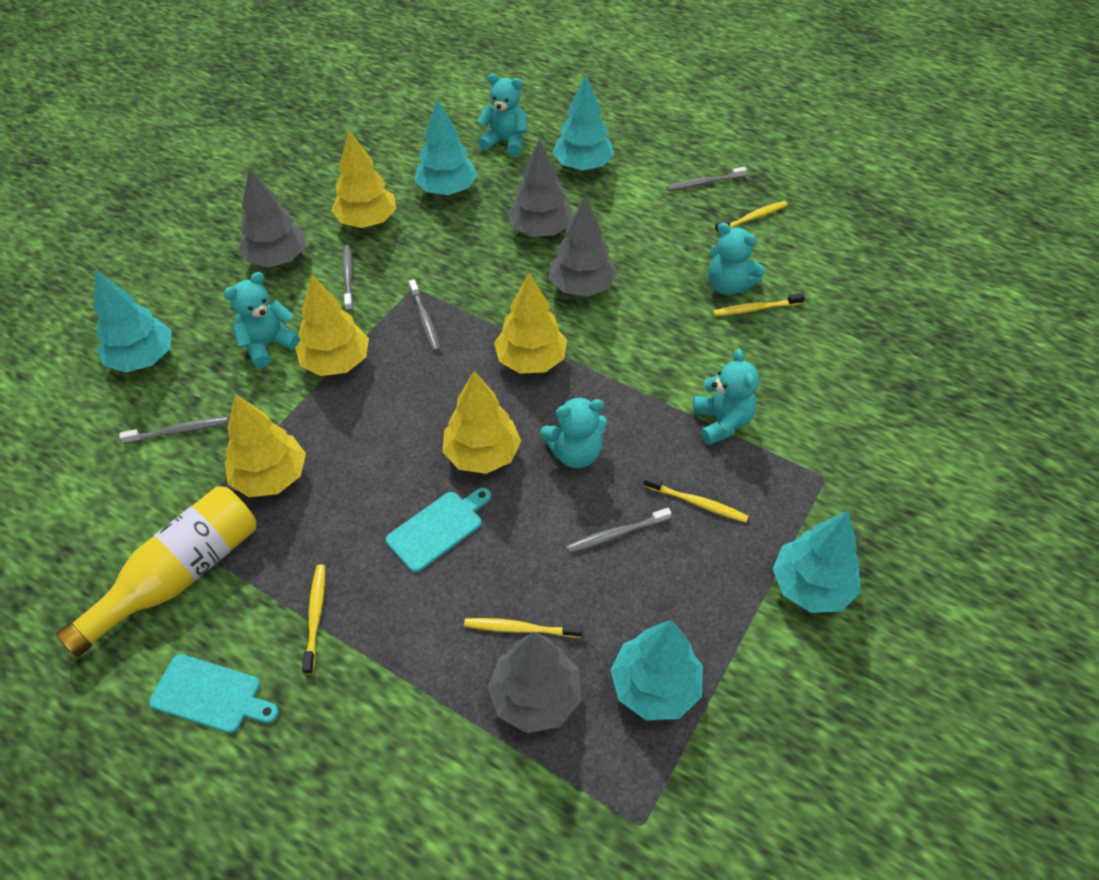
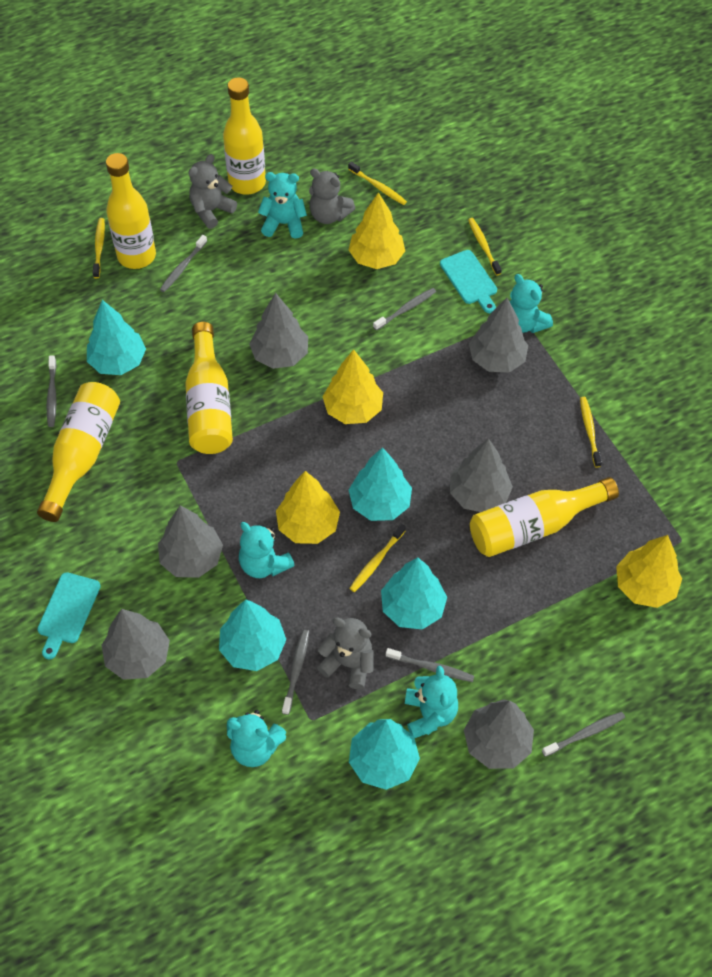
grey teddy bear: 0 -> 3
grey toothbrush: 5 -> 6
grey tree: 4 -> 6
yellow bottle: 1 -> 5
yellow tree: 5 -> 4

